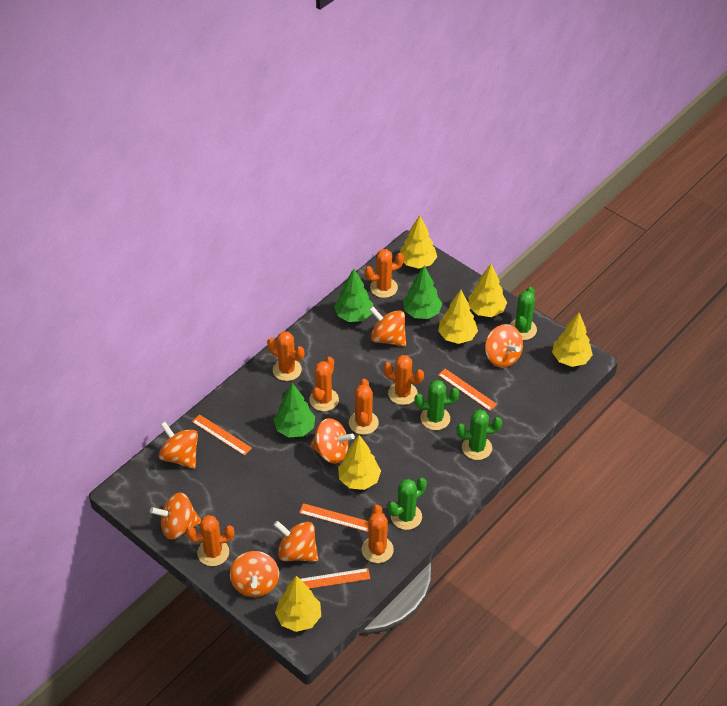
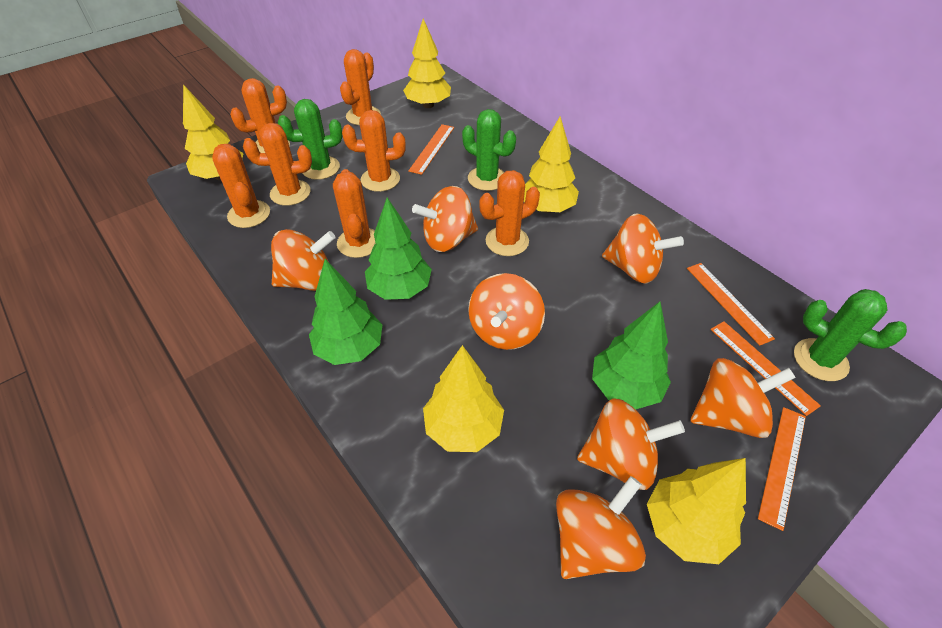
green cactus: 4 -> 3
yellow tree: 6 -> 5

